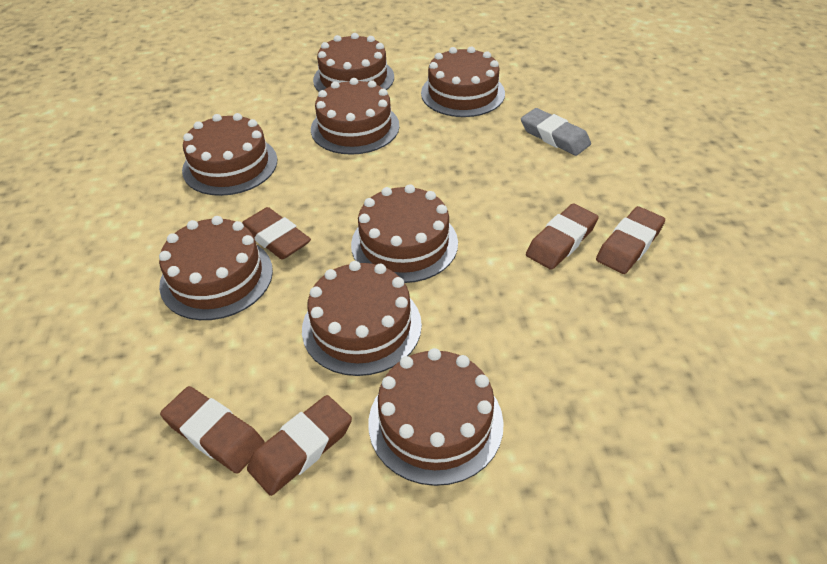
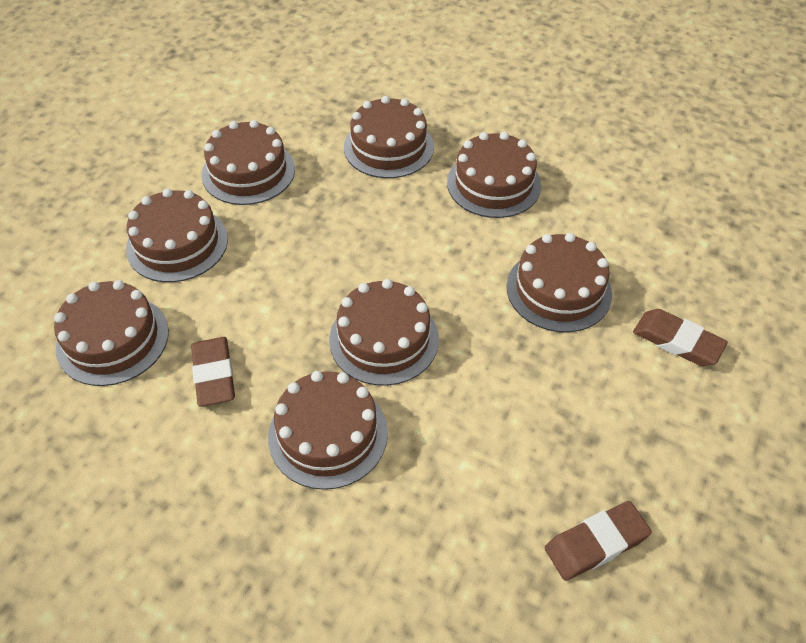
brown eraser: 5 -> 3
grey eraser: 1 -> 0

